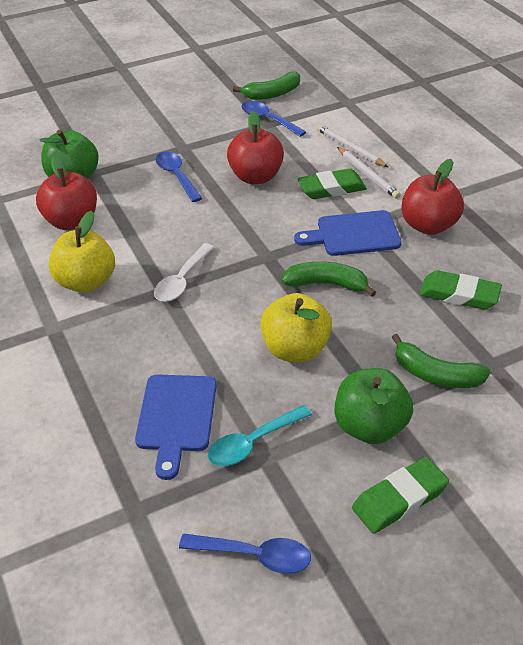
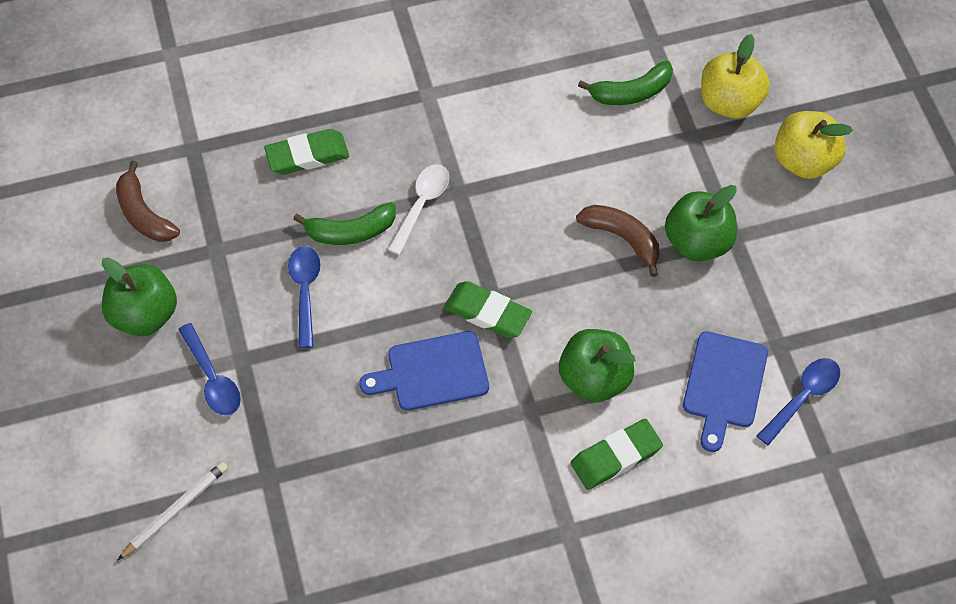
brown banana: 0 -> 2
green apple: 2 -> 3
green banana: 3 -> 2
red apple: 3 -> 0
turquoise spoon: 1 -> 0
white pencil: 2 -> 1

